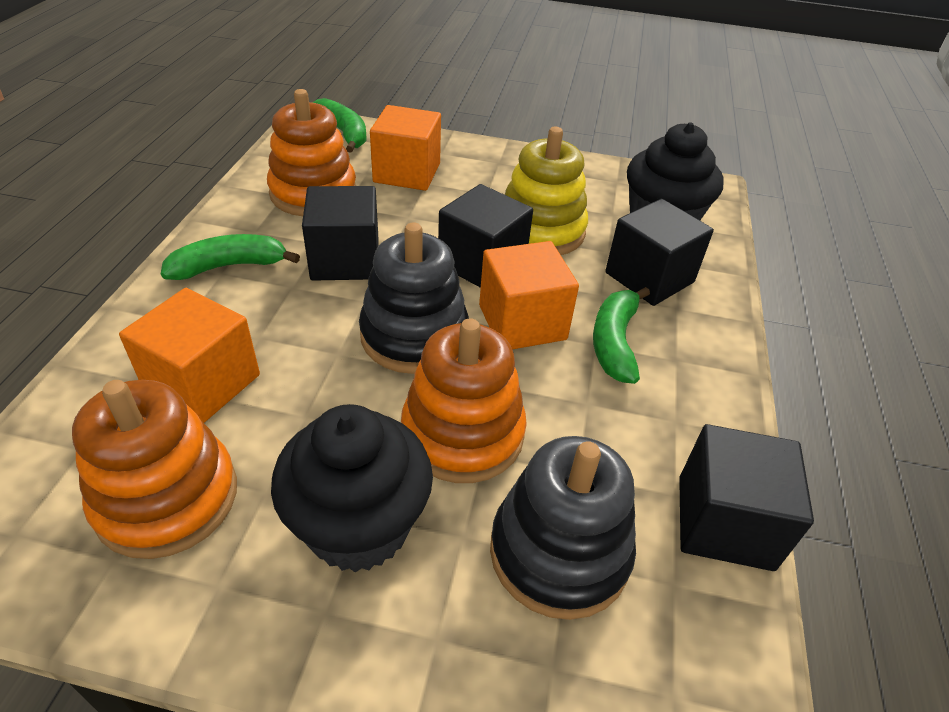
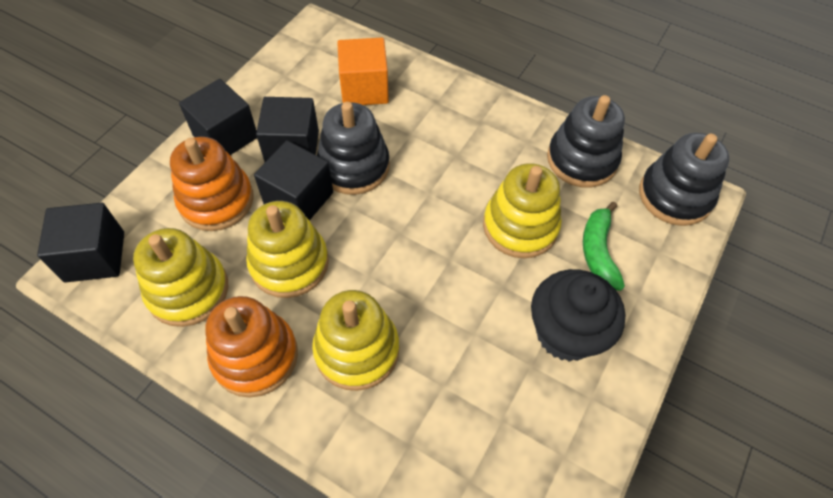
black cupcake: 2 -> 1
black stacking toy: 2 -> 3
green banana: 3 -> 1
orange cube: 3 -> 1
orange stacking toy: 3 -> 2
yellow stacking toy: 1 -> 4

